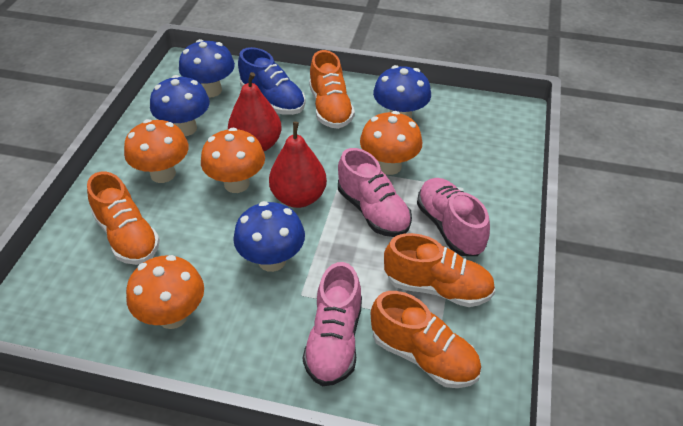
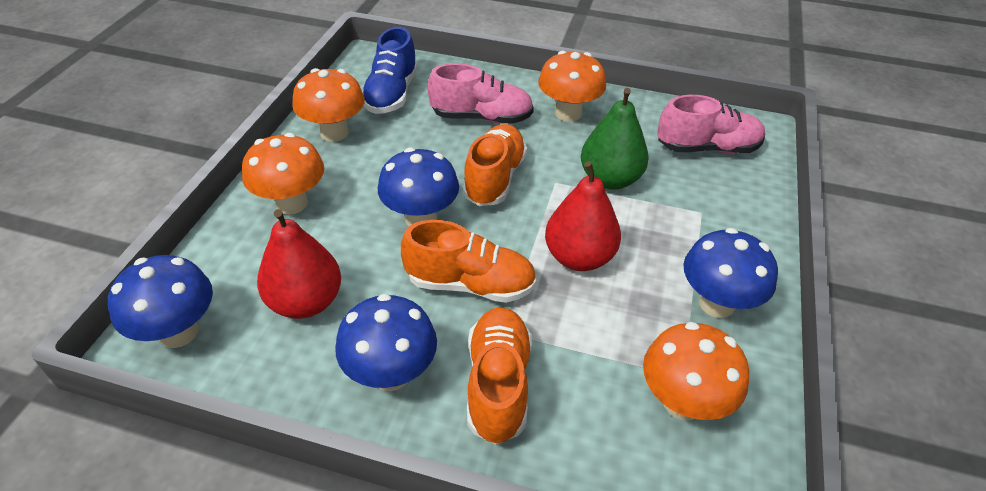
green pear: 0 -> 1
orange shoe: 4 -> 3
pink shoe: 3 -> 2

